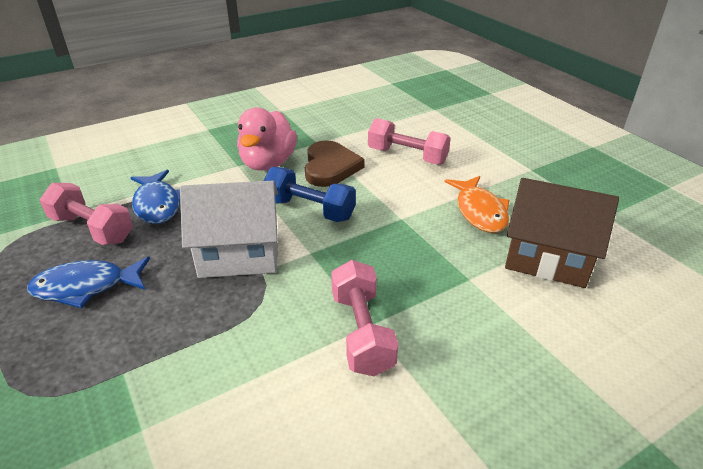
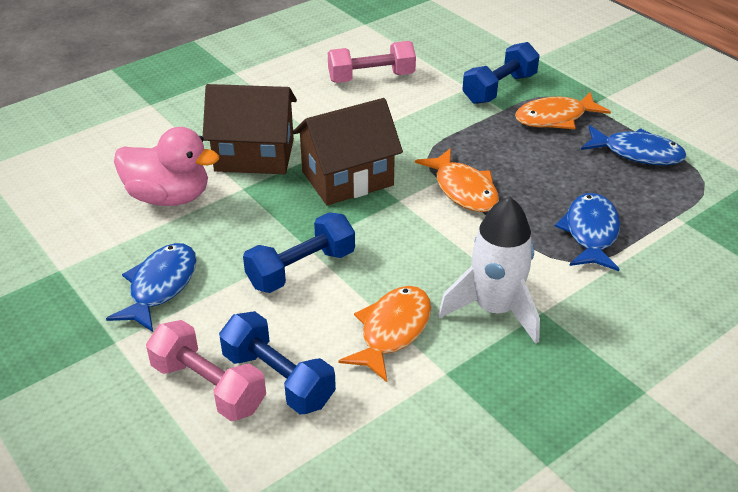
blue dumbbell: 1 -> 3
blue fish: 2 -> 3
brown heart: 1 -> 0
brown house: 1 -> 2
orange fish: 1 -> 3
pink dumbbell: 3 -> 2
white house: 1 -> 0
white rocket: 0 -> 1

